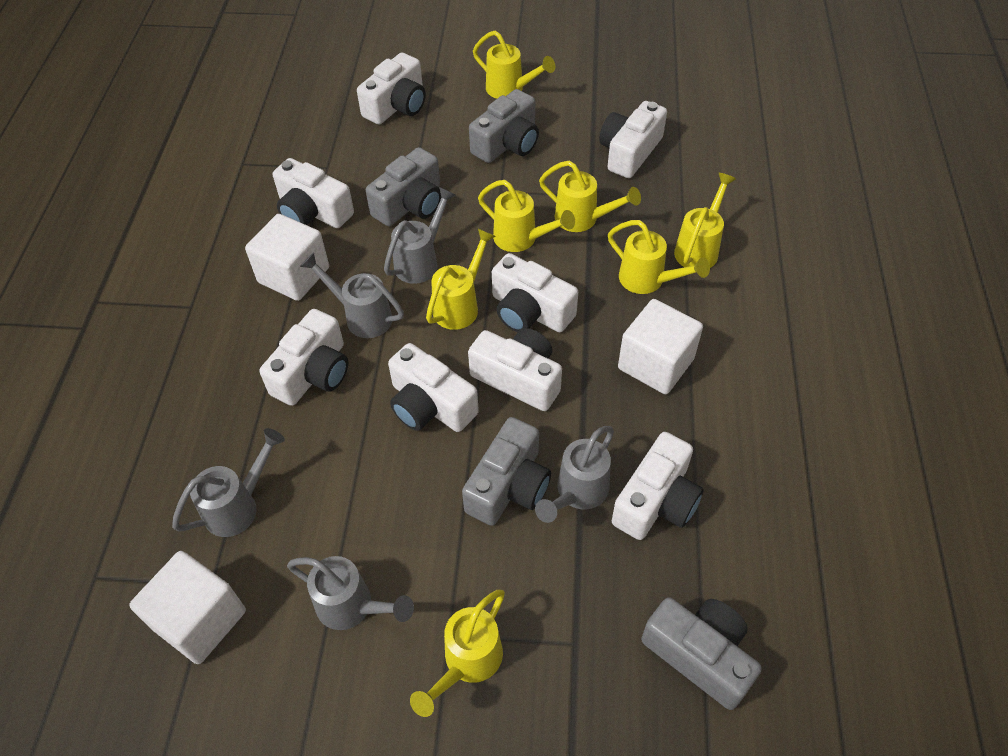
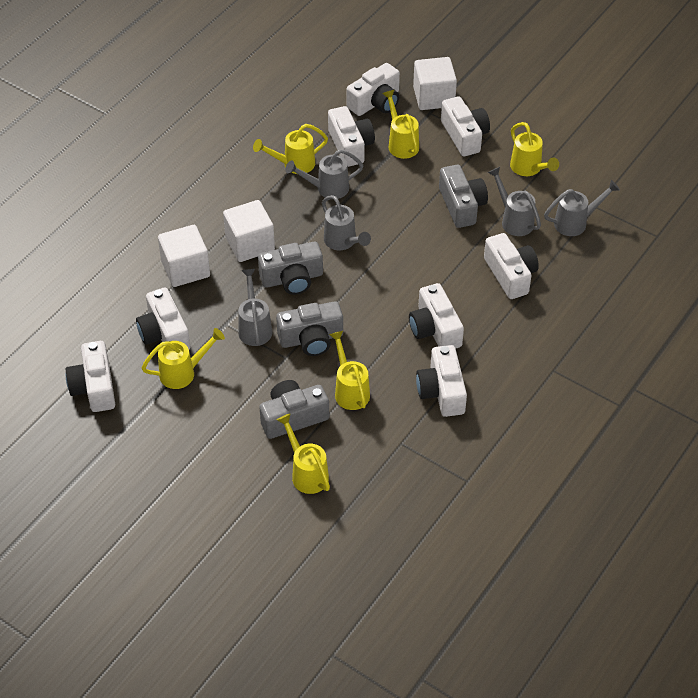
yellow watering can: 7 -> 6

